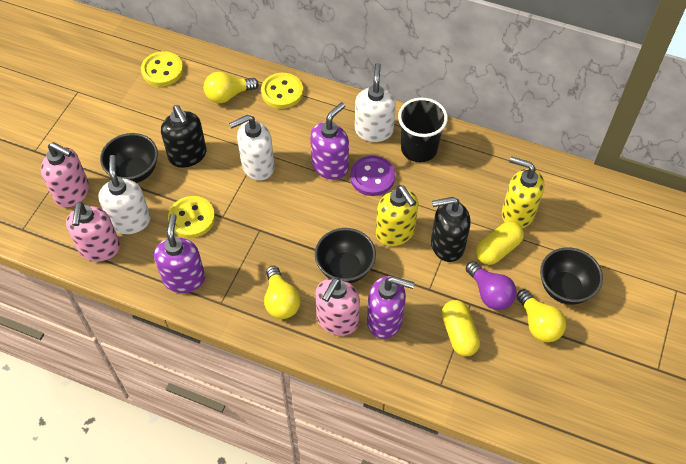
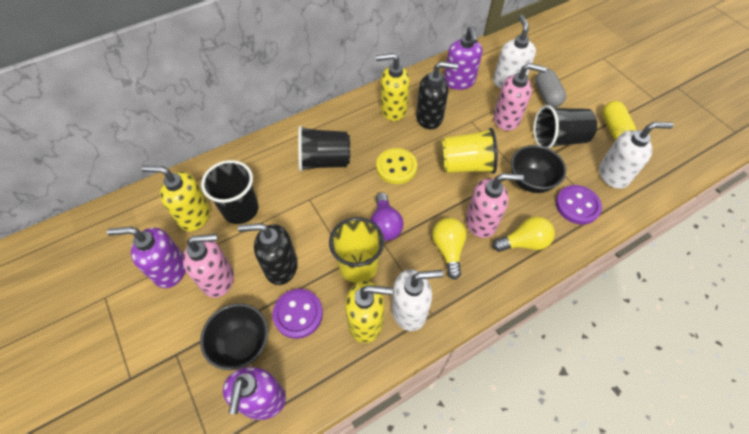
black bowl: 3 -> 2
black cup: 1 -> 3
grey capsule: 0 -> 1
purple button: 1 -> 2
yellow button: 3 -> 1
yellow capsule: 2 -> 1
yellow cup: 0 -> 2
yellow light bulb: 3 -> 2
yellow soap dispenser: 2 -> 3

